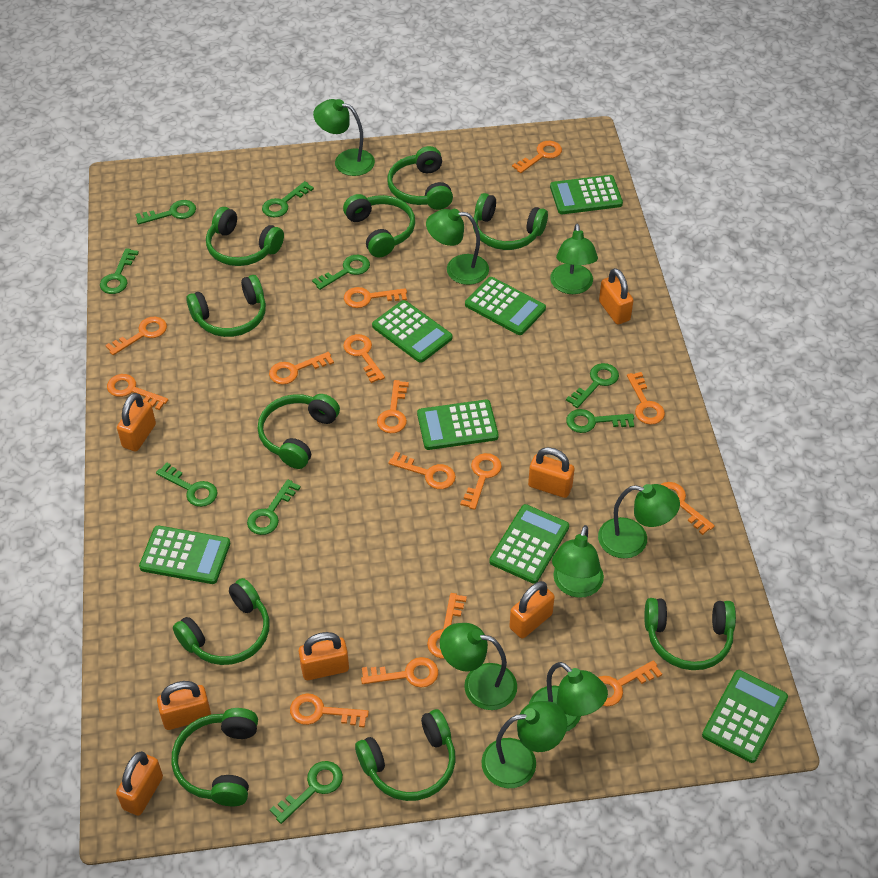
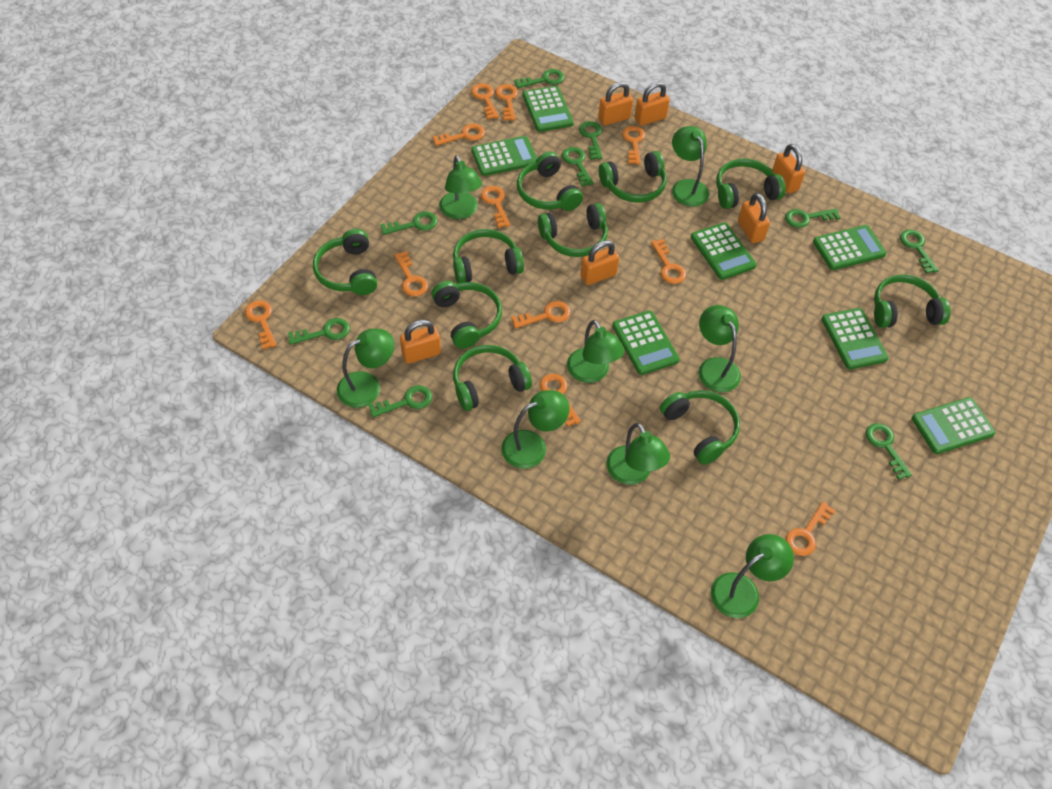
orange key: 15 -> 11
orange padlock: 7 -> 6

